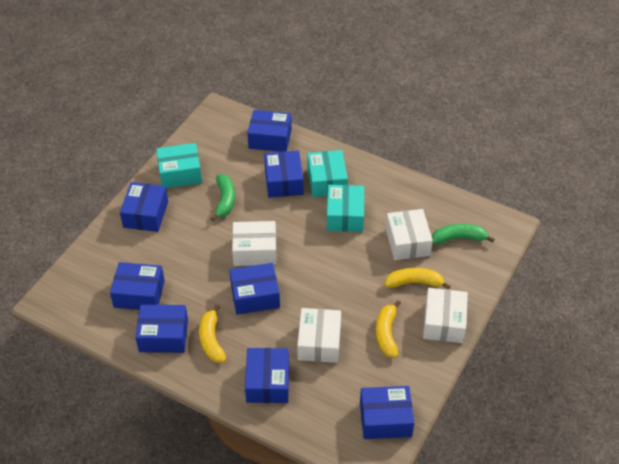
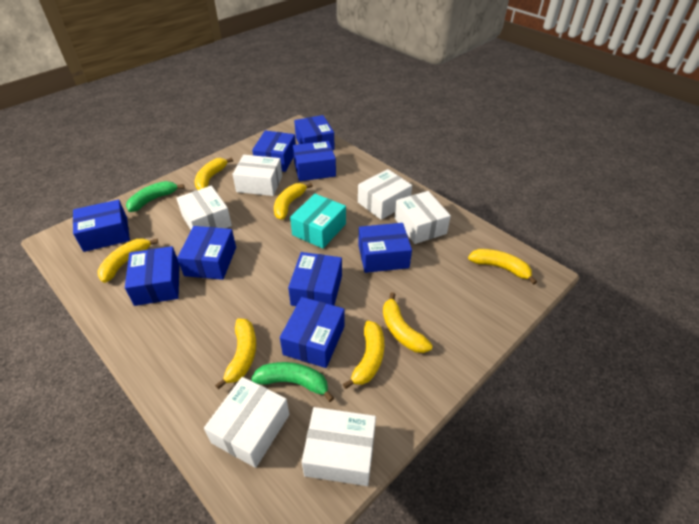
blue box: 8 -> 9
turquoise box: 3 -> 1
white box: 4 -> 6
yellow banana: 3 -> 7

